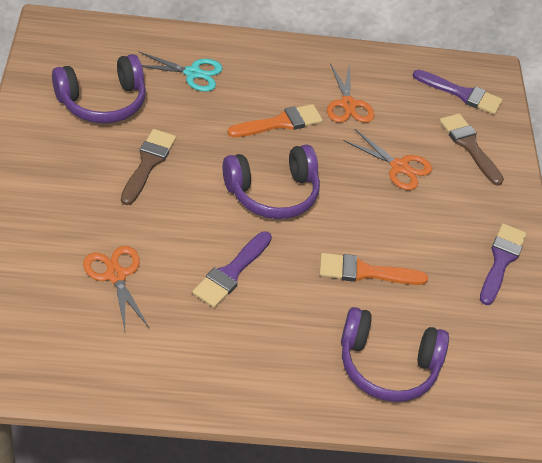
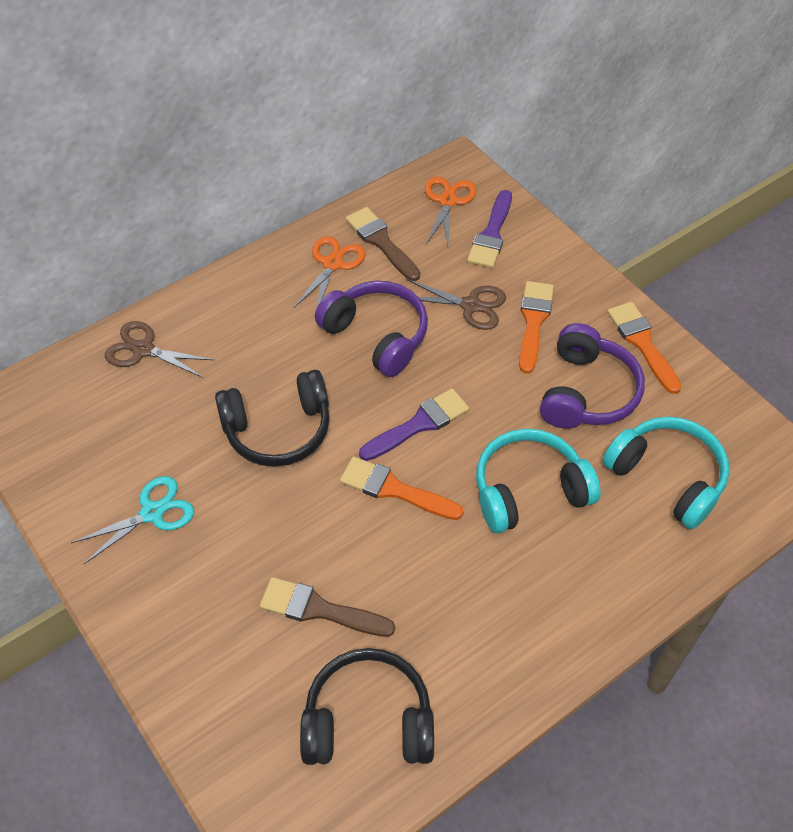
black headphones: 0 -> 2
brown scissors: 0 -> 2
orange brush: 2 -> 3
orange scissors: 3 -> 2
purple brush: 3 -> 2
purple headphones: 3 -> 2
turquoise headphones: 0 -> 2

